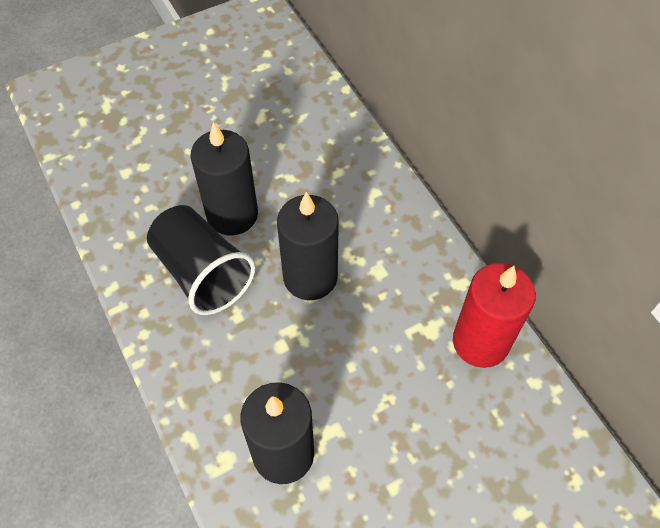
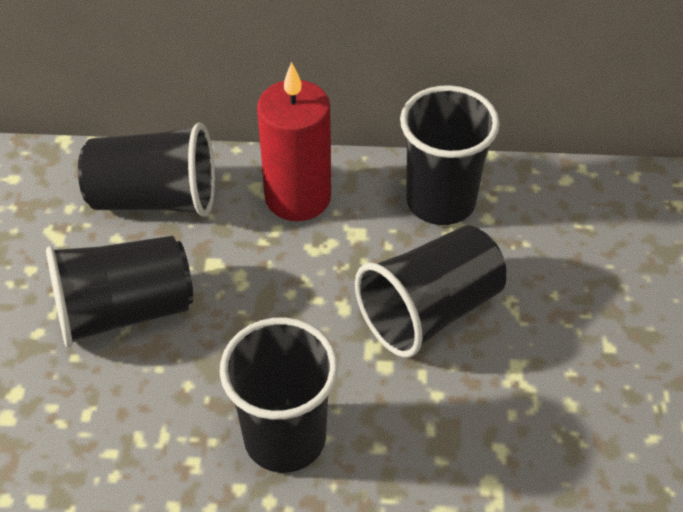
black candle: 3 -> 0
black cup: 1 -> 5

